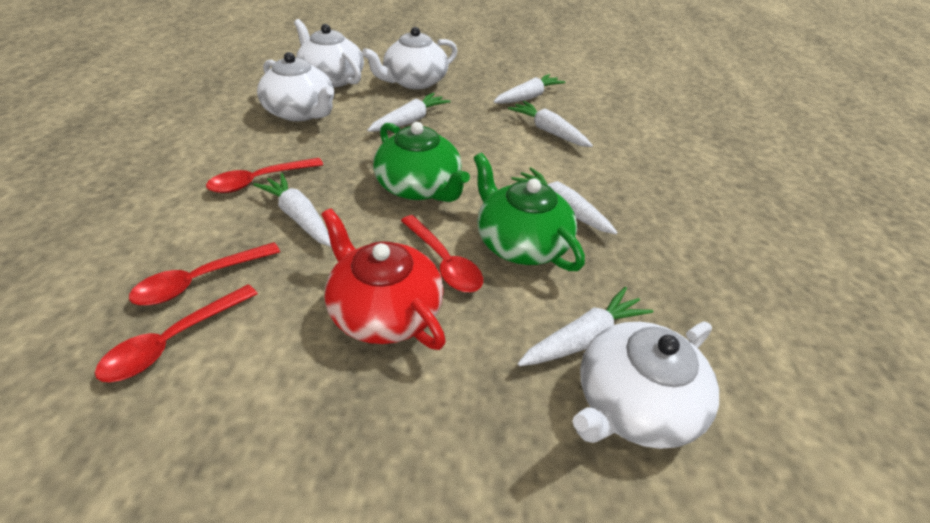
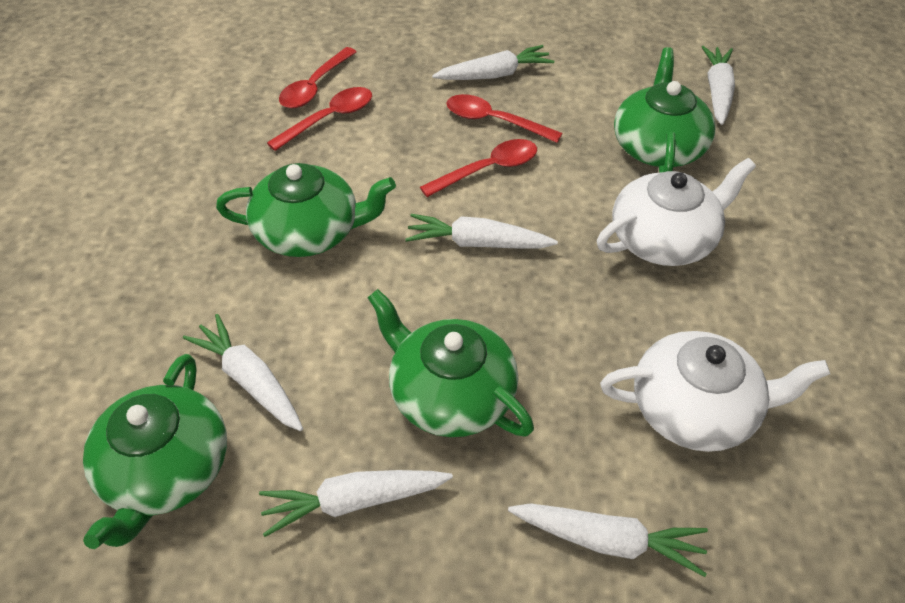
green teapot: 2 -> 4
red teapot: 1 -> 0
white teapot: 4 -> 2

